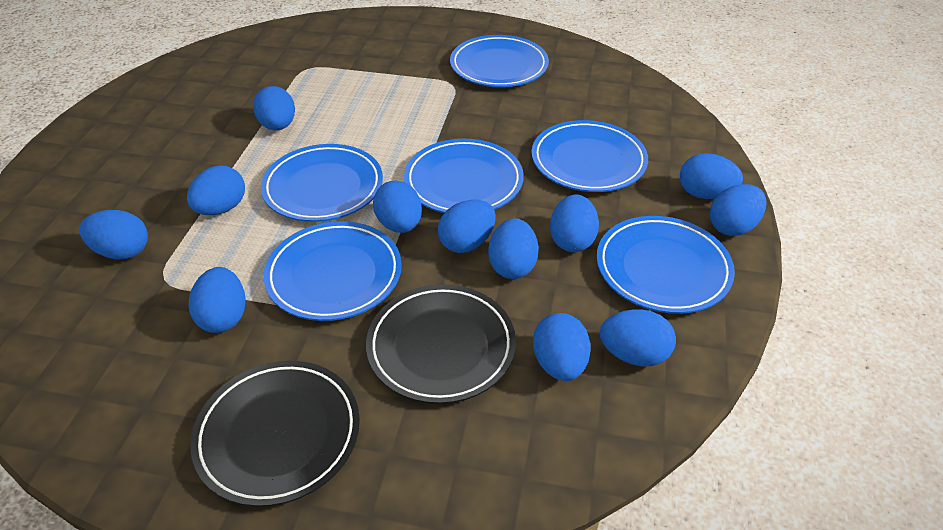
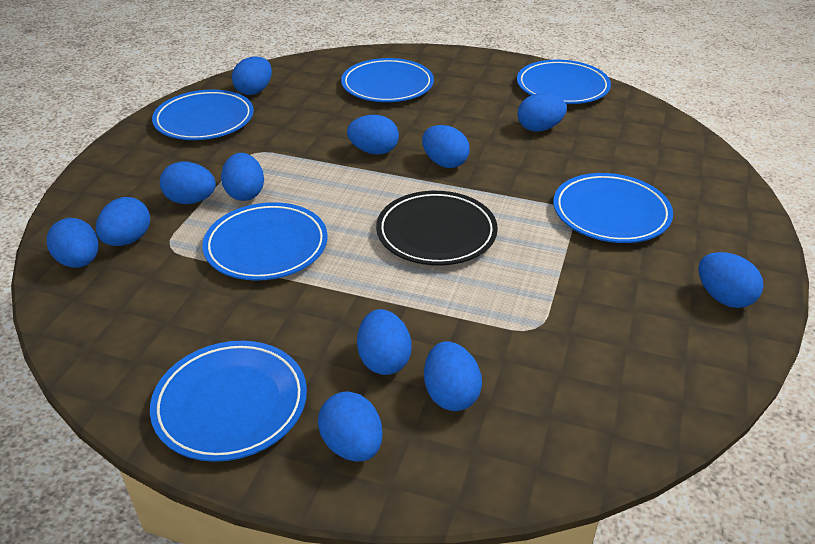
black plate: 2 -> 1

